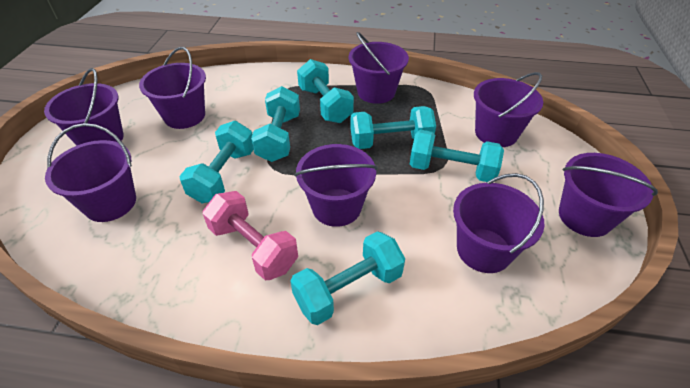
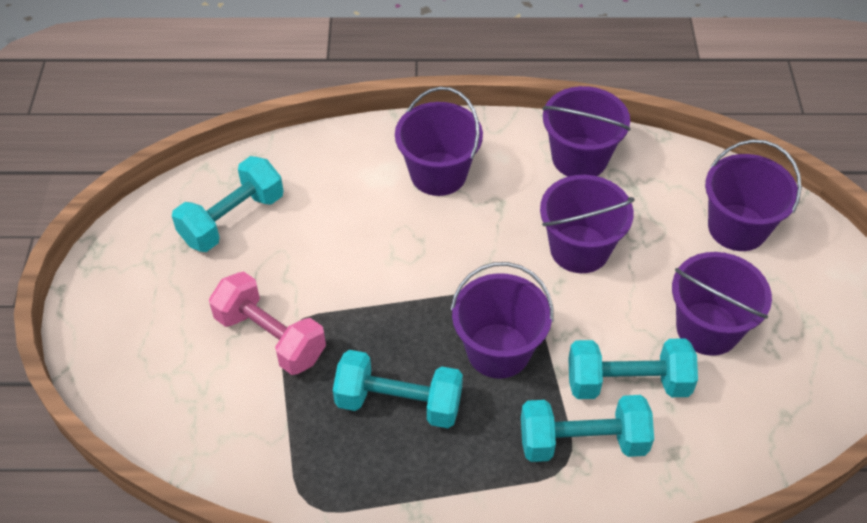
purple bucket: 8 -> 6
turquoise dumbbell: 6 -> 4

